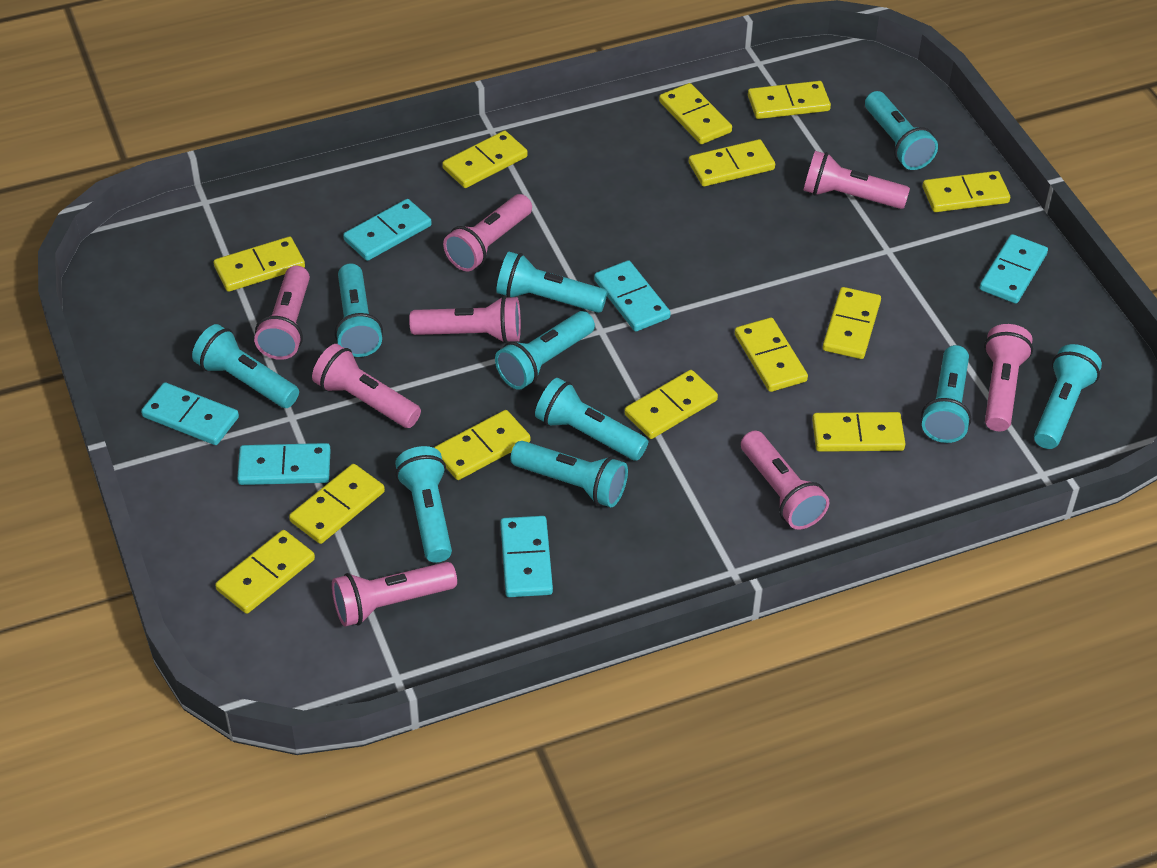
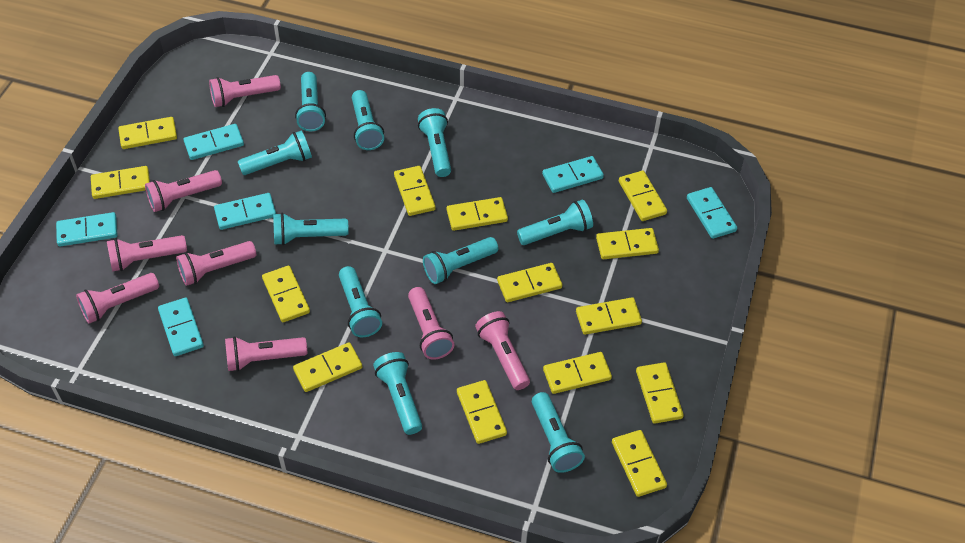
yellow domino: 13 -> 14

